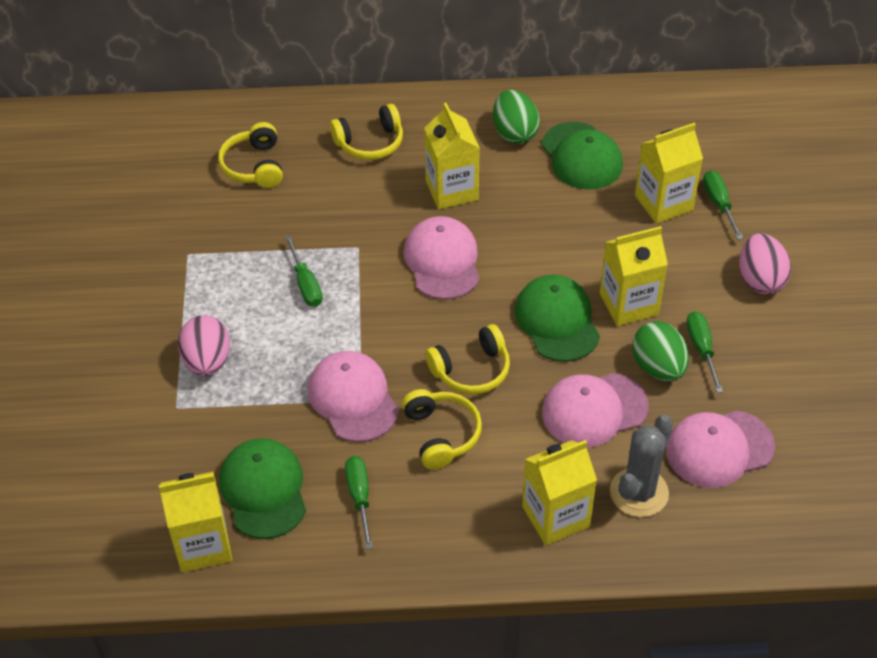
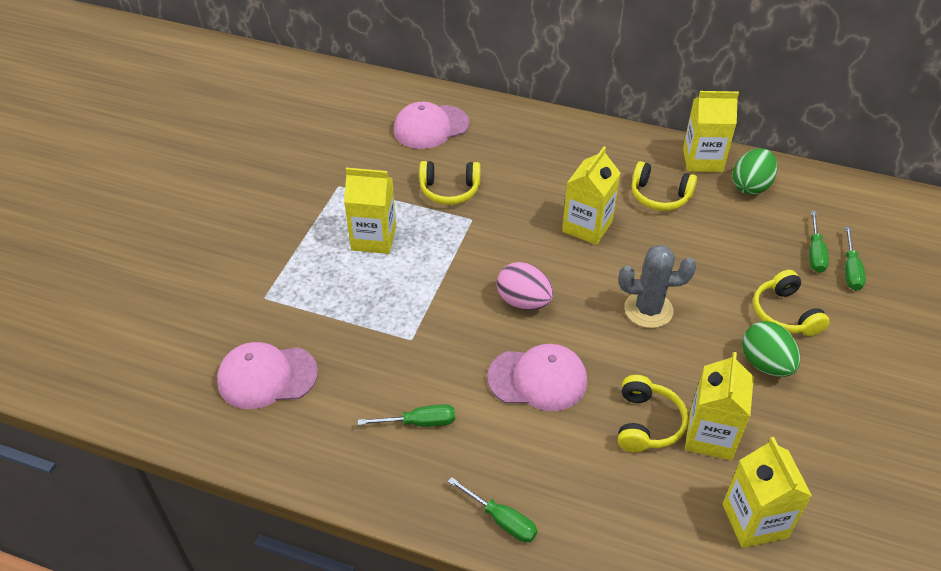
green cap: 3 -> 0
pink cap: 4 -> 3
pink egg: 2 -> 1

